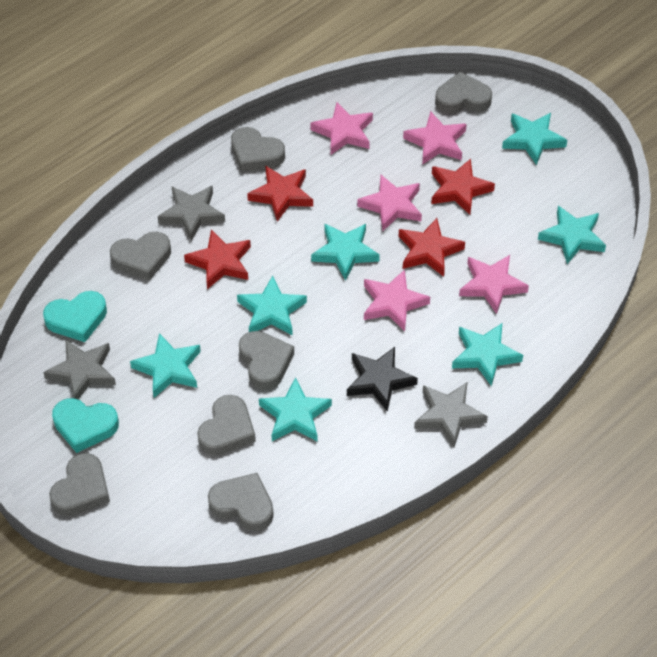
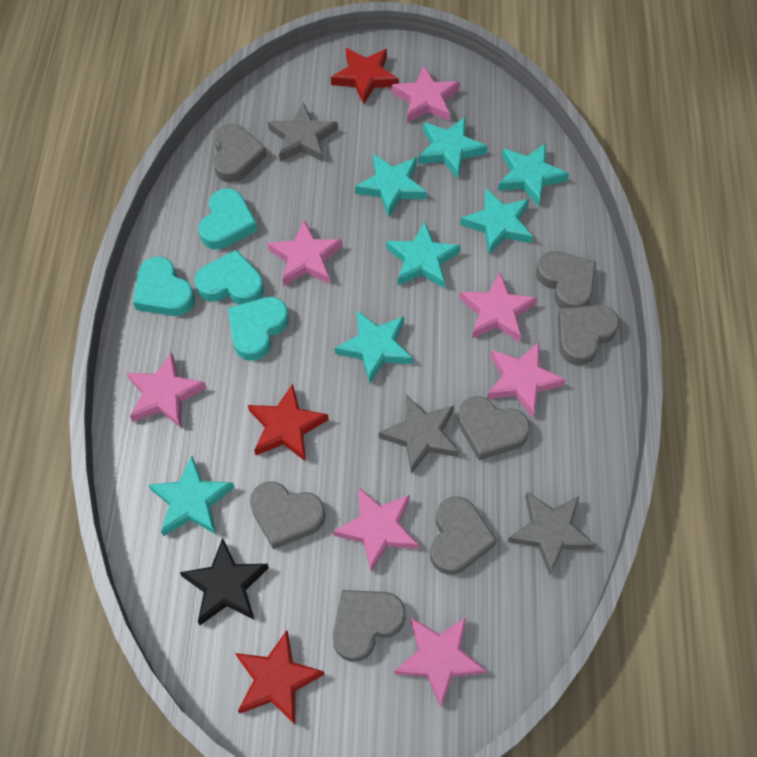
pink star: 5 -> 7
red star: 4 -> 3
turquoise heart: 2 -> 4

